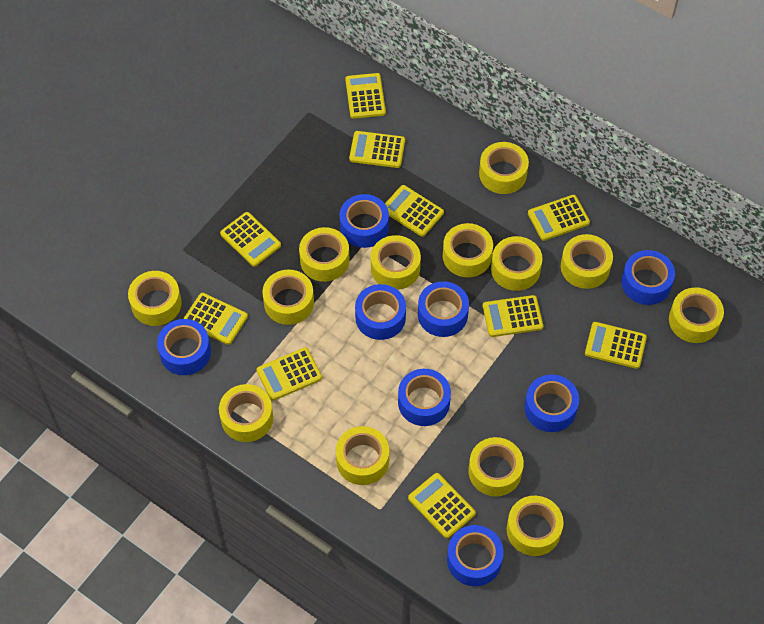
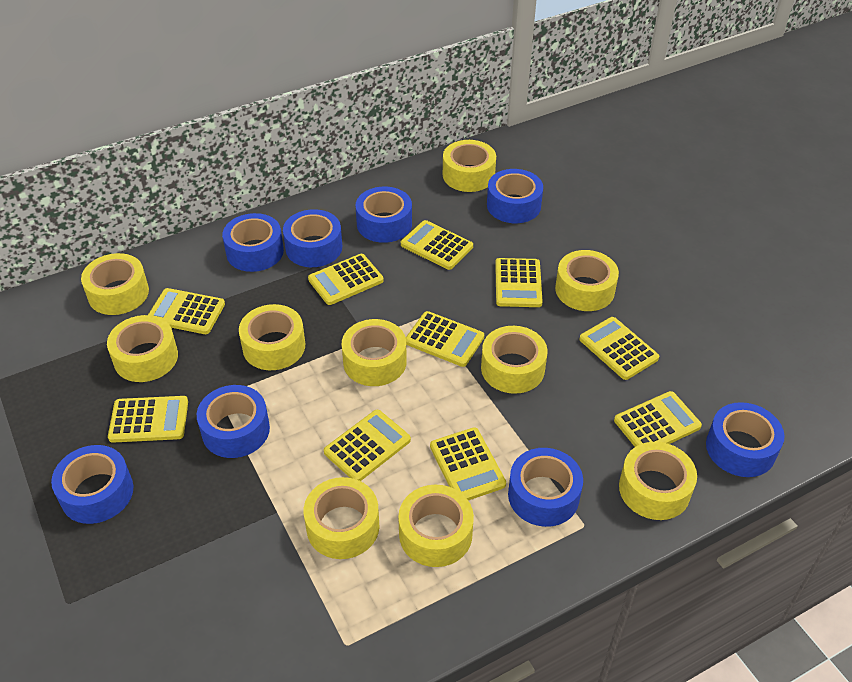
yellow tape: 13 -> 10

